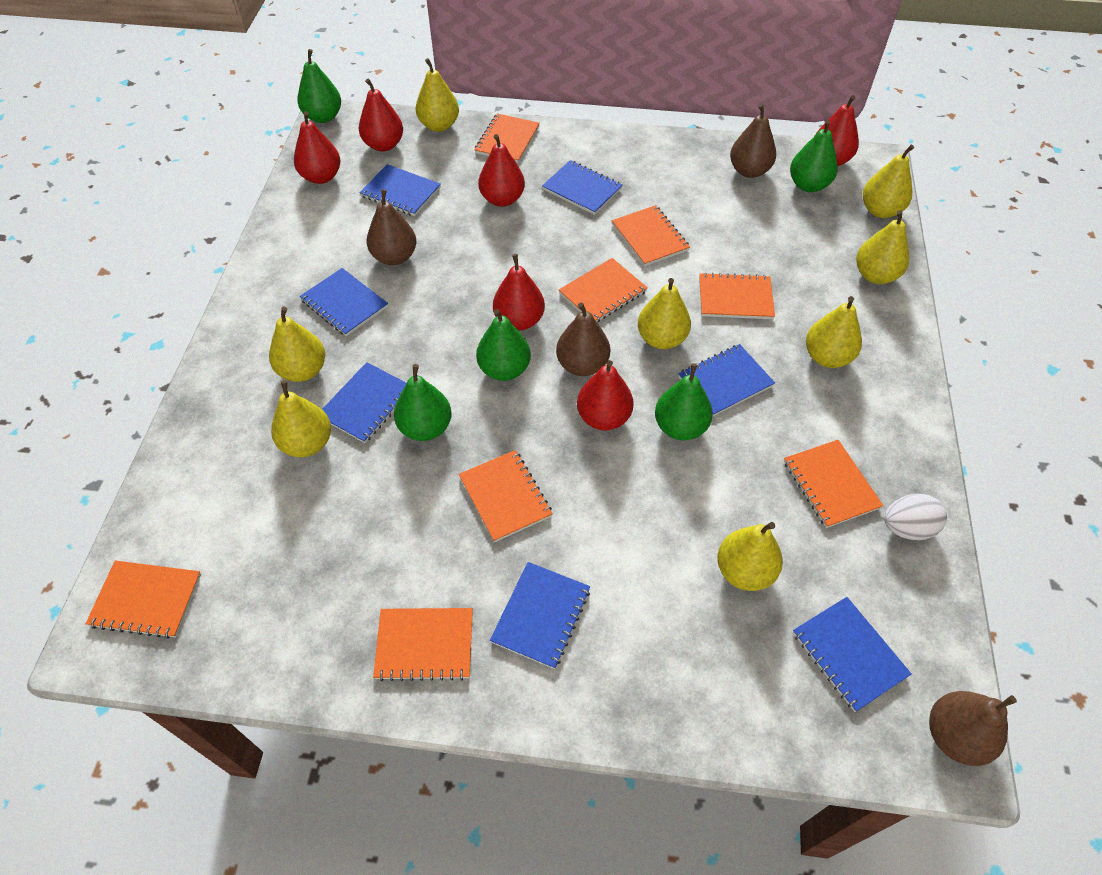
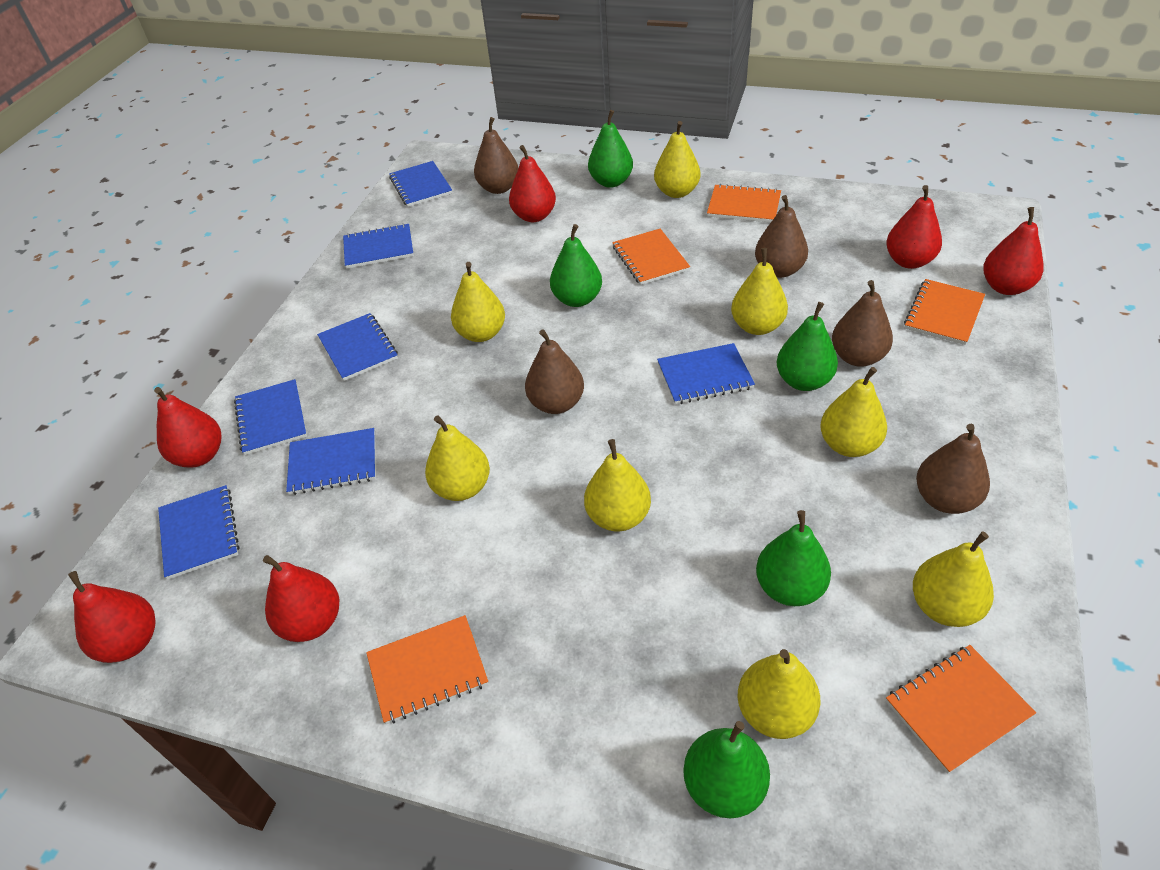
brown pear: 4 -> 5
orange notebook: 8 -> 5
white egg: 1 -> 0

